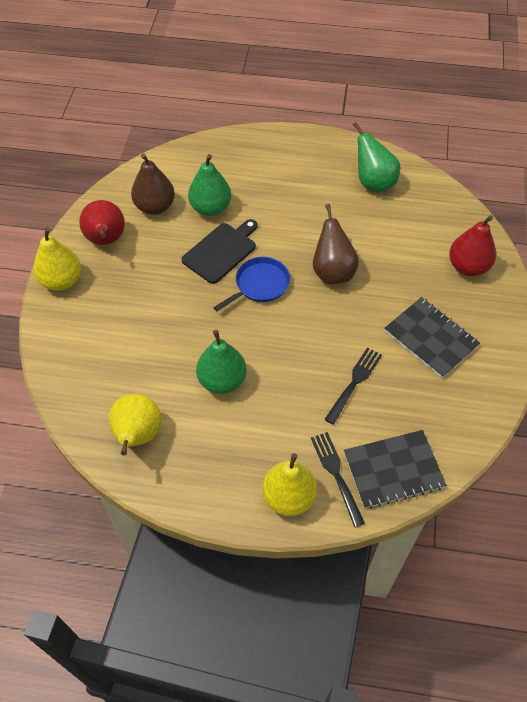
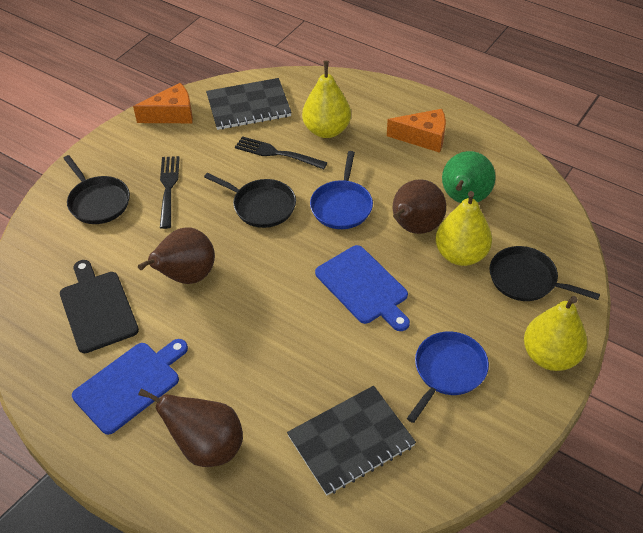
black pan: 0 -> 3
blue cutting board: 0 -> 2
blue pan: 1 -> 2
brown pear: 2 -> 3
green pear: 3 -> 1
orange cheese: 0 -> 2
red pear: 2 -> 0

